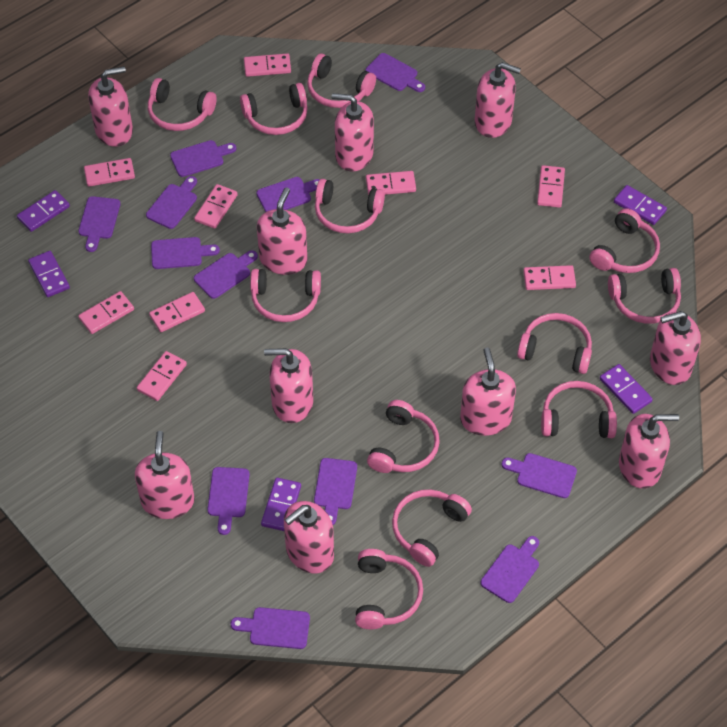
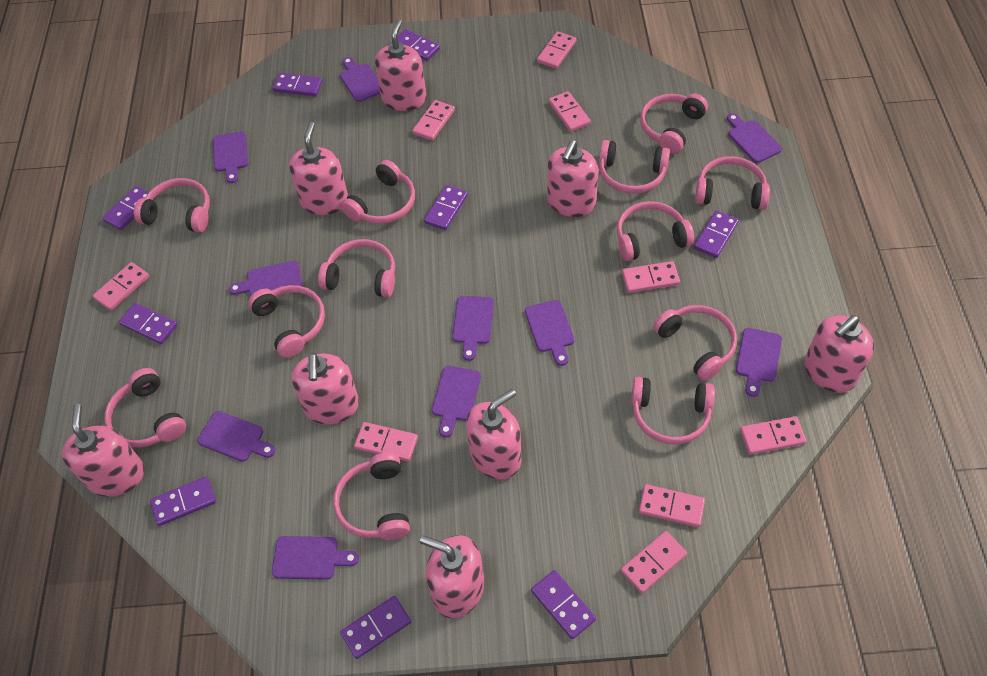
pink soap dispenser: 10 -> 8
purple cutting board: 12 -> 10
purple domino: 5 -> 9

